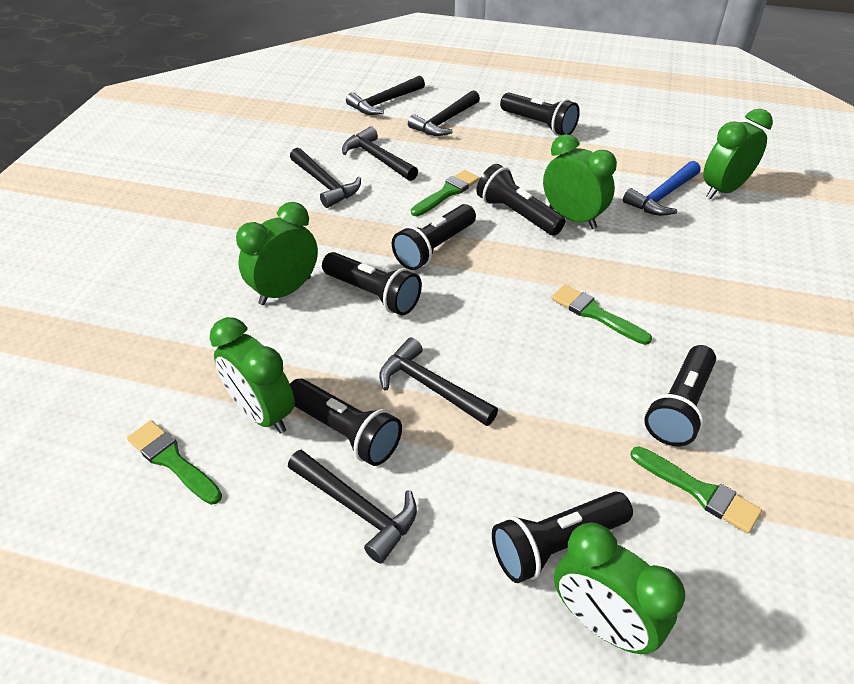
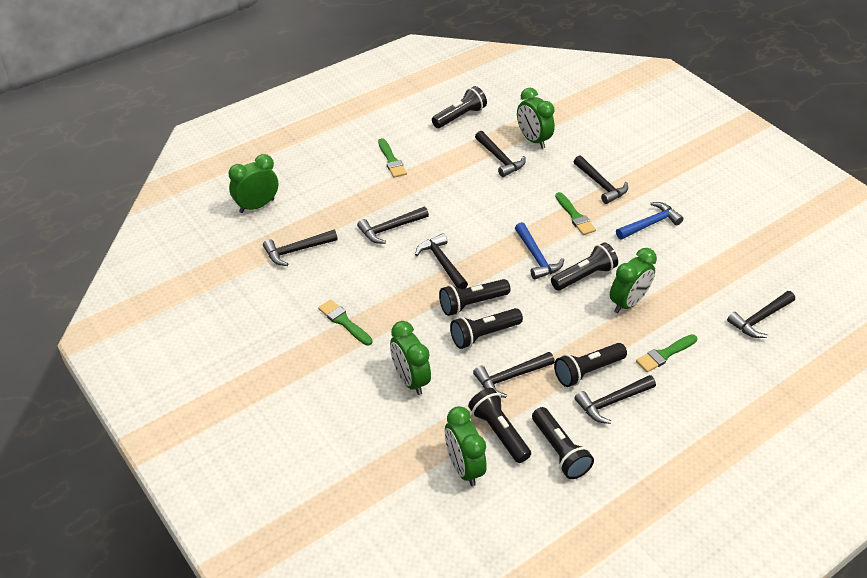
black hammer: 6 -> 8
blue hammer: 1 -> 2

